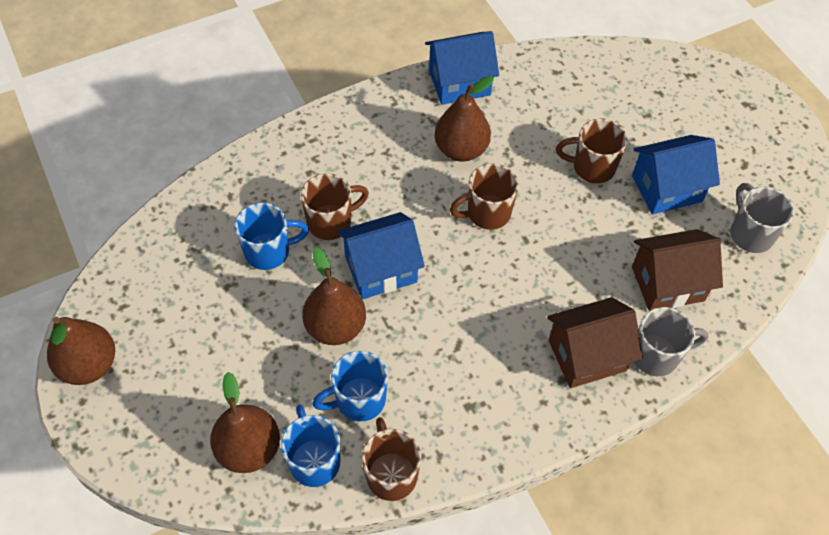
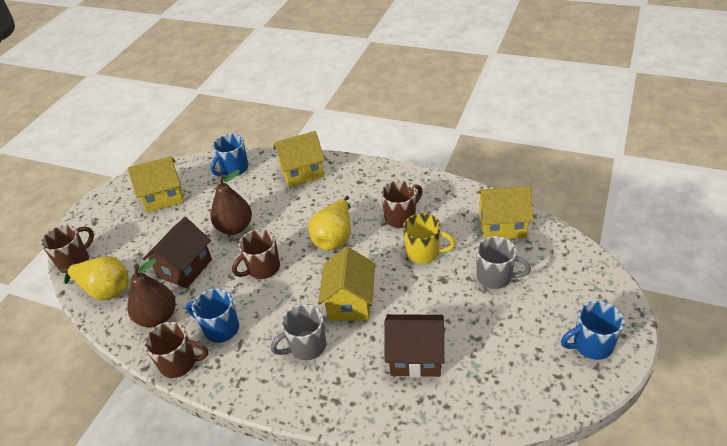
blue house: 3 -> 0
brown pear: 4 -> 2
yellow house: 0 -> 4
yellow mug: 0 -> 1
yellow pear: 0 -> 2

